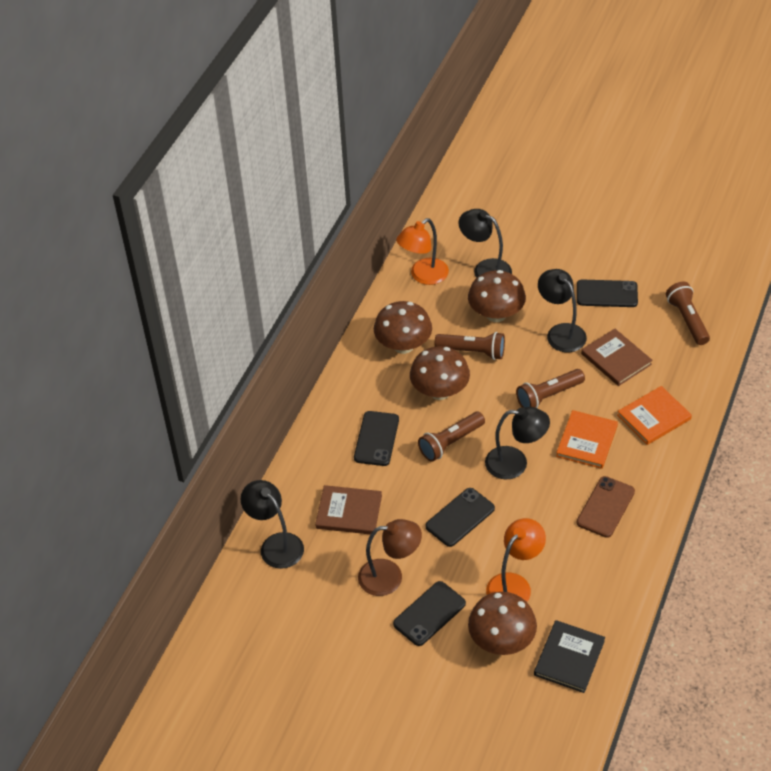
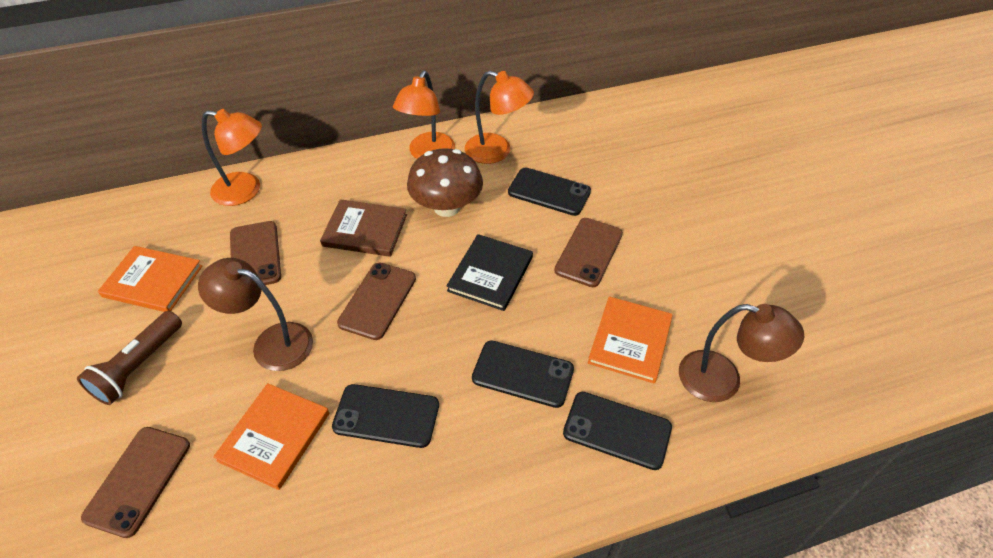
black lamp: 4 -> 0
brown book: 2 -> 1
brown flashlight: 4 -> 1
brown lamp: 1 -> 2
brown mushroom: 4 -> 1
brown phone: 1 -> 4
orange book: 2 -> 3
orange lamp: 2 -> 3

